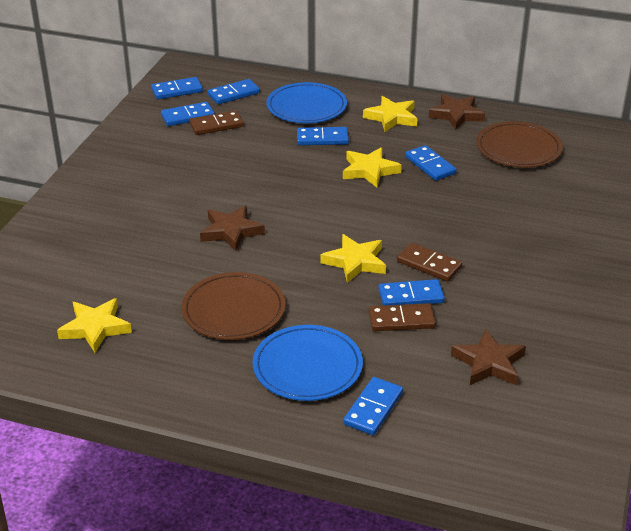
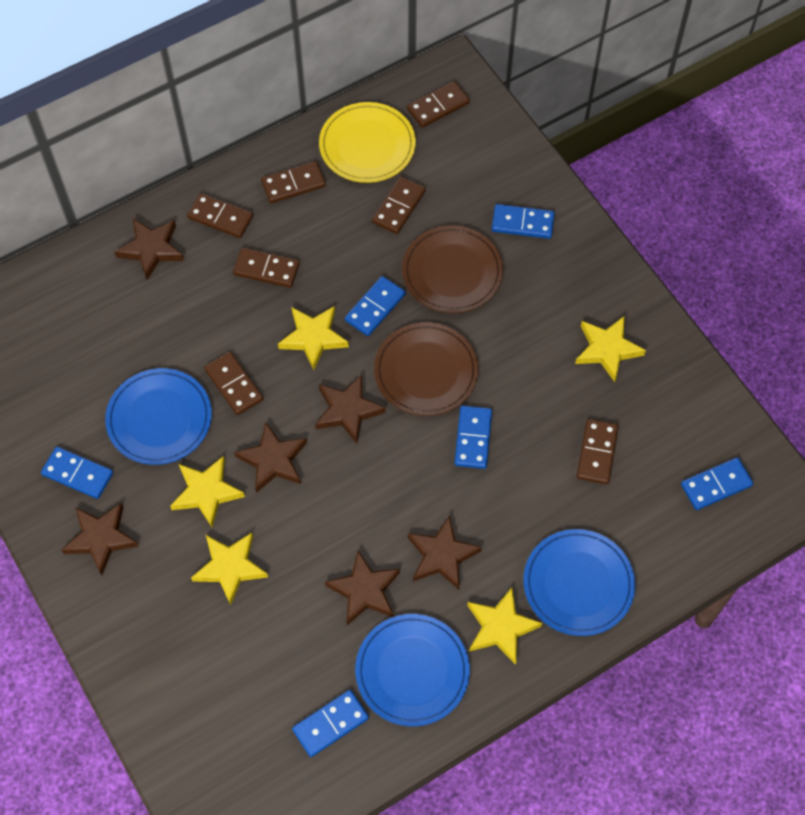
blue domino: 7 -> 6
blue plate: 2 -> 3
brown domino: 3 -> 7
brown star: 3 -> 6
yellow plate: 0 -> 1
yellow star: 4 -> 5

